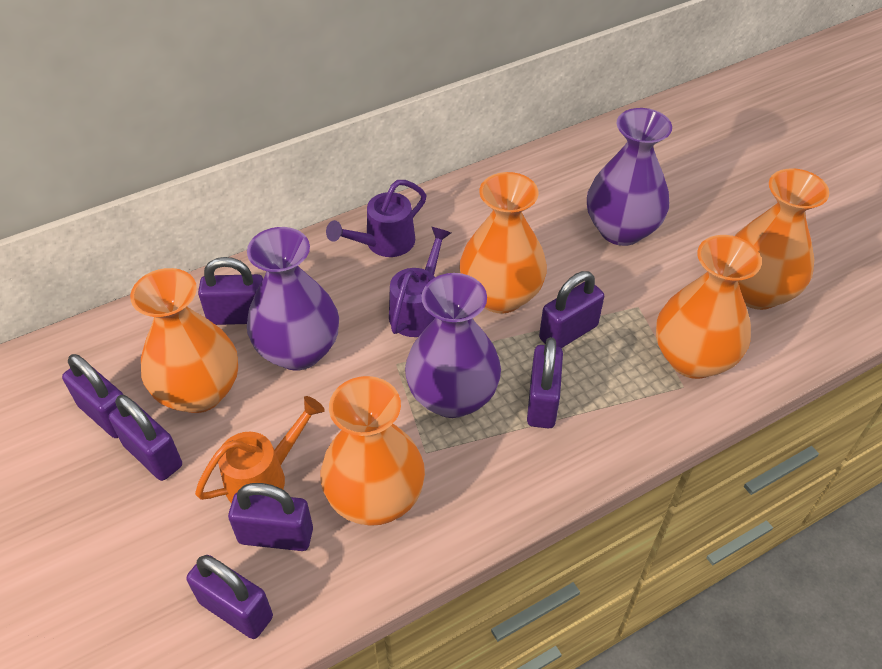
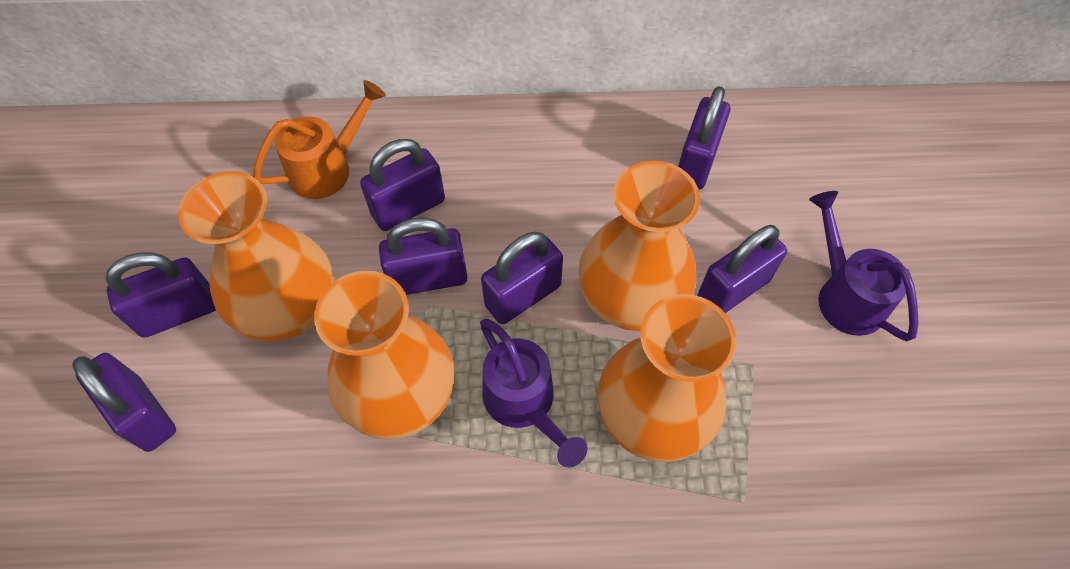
orange vase: 5 -> 4
purple vase: 3 -> 0

